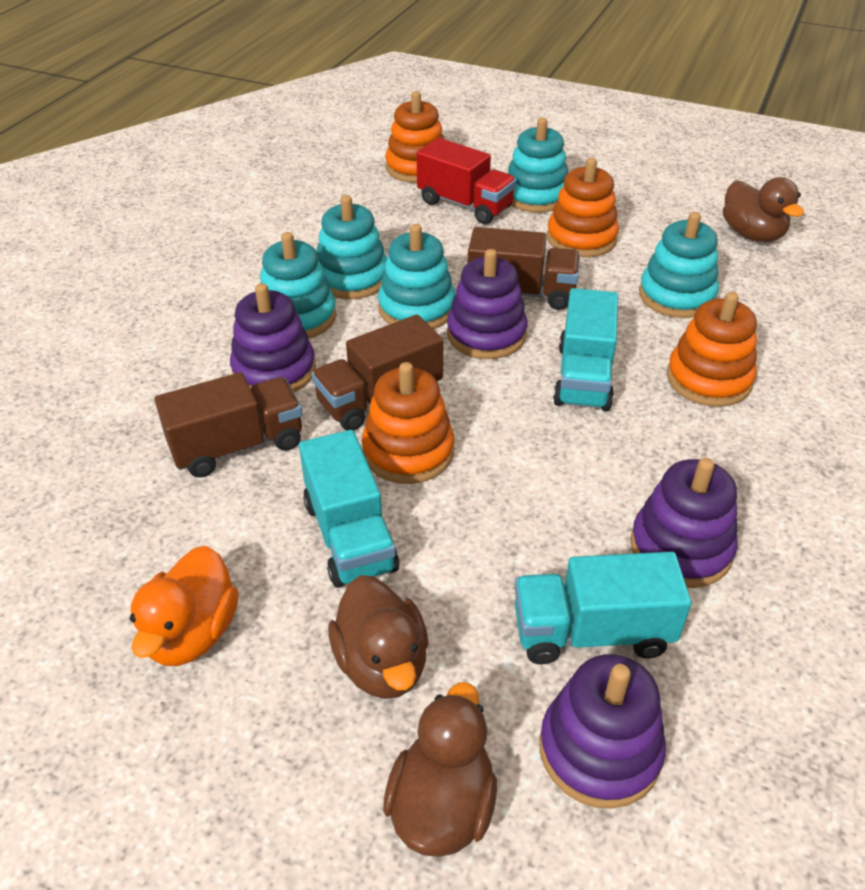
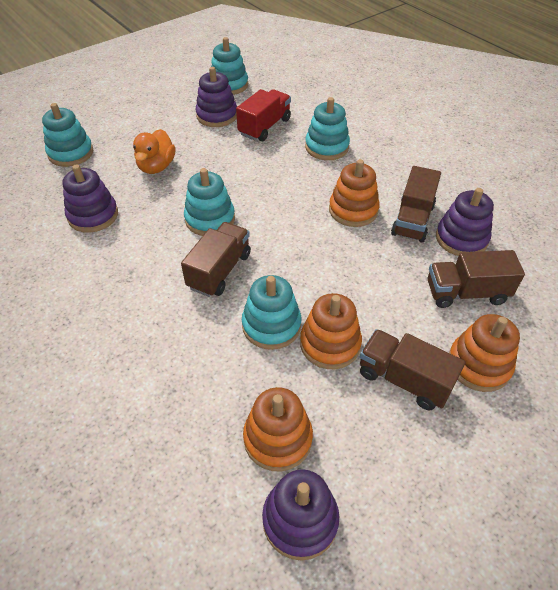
brown duck: 3 -> 0
brown truck: 3 -> 4
turquoise truck: 3 -> 0

